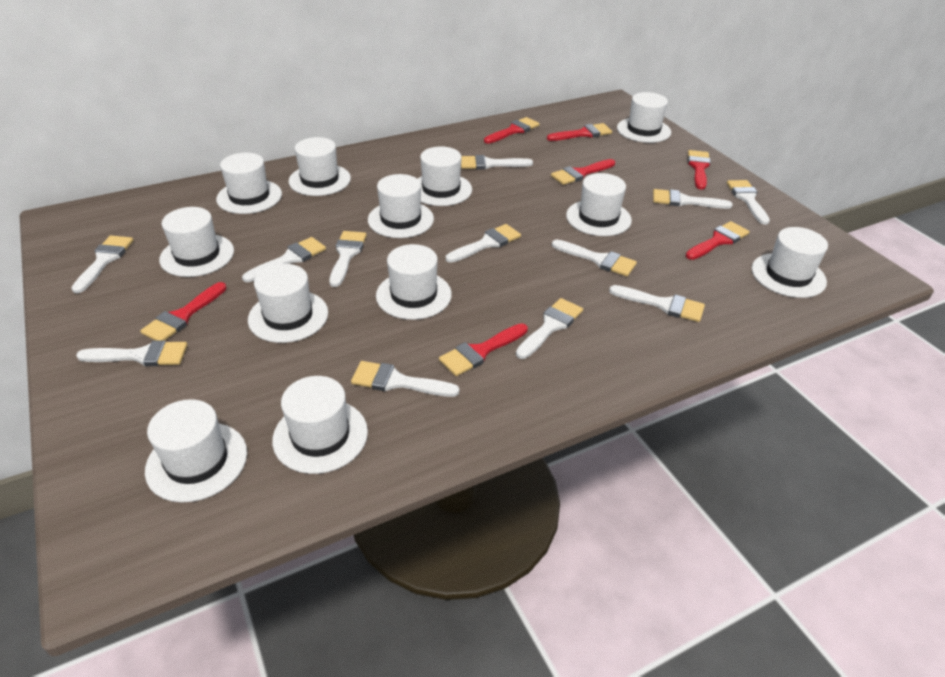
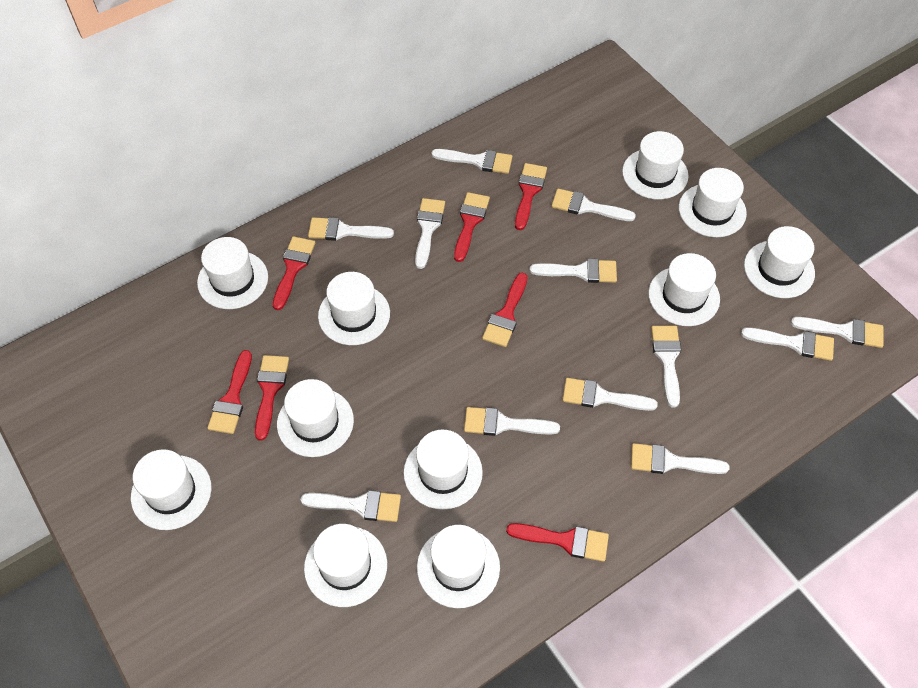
white hat: 12 -> 11

